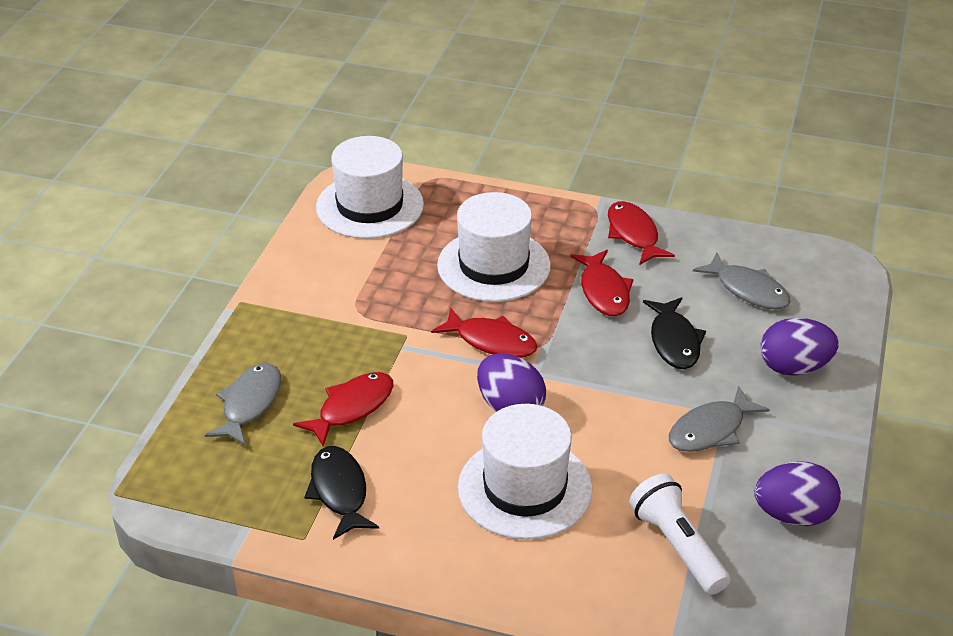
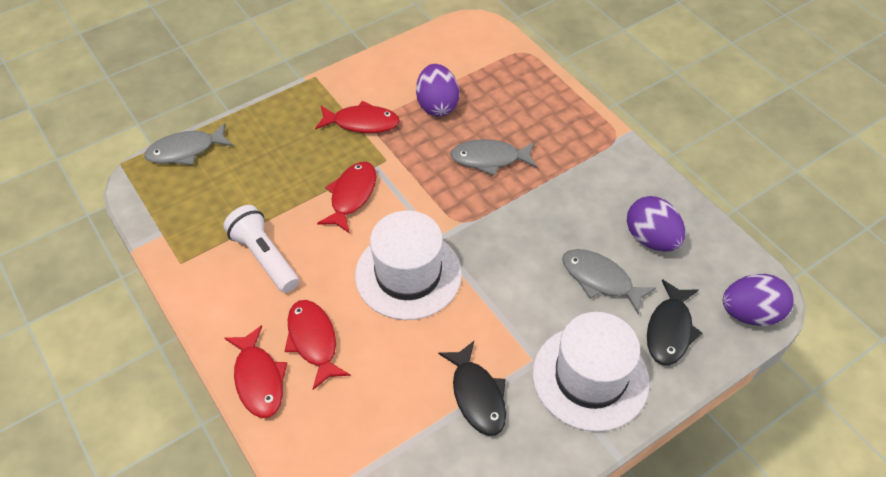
white hat: 3 -> 2

